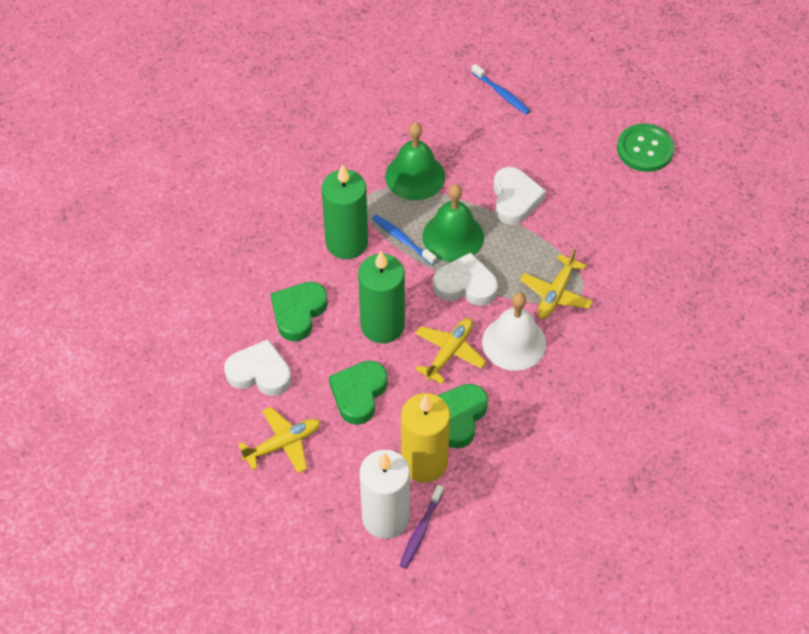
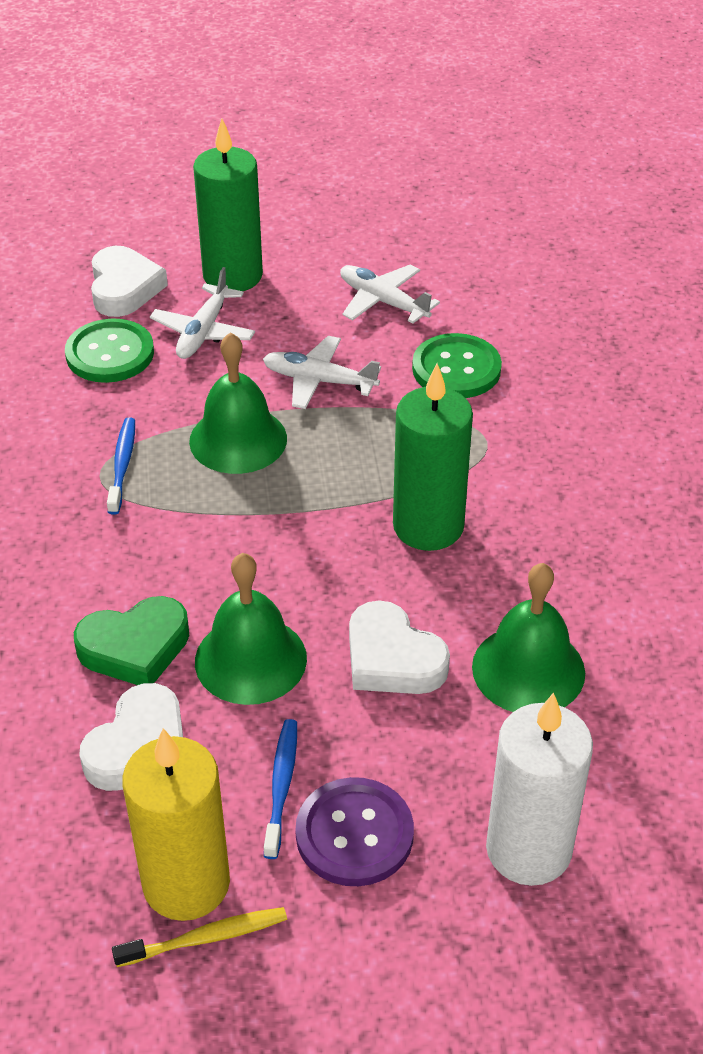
green bell: 2 -> 3
green button: 1 -> 2
green heart: 3 -> 1
purple button: 0 -> 1
purple toothbrush: 1 -> 0
white bell: 1 -> 0
white plane: 0 -> 3
yellow plane: 3 -> 0
yellow toothbrush: 0 -> 1

